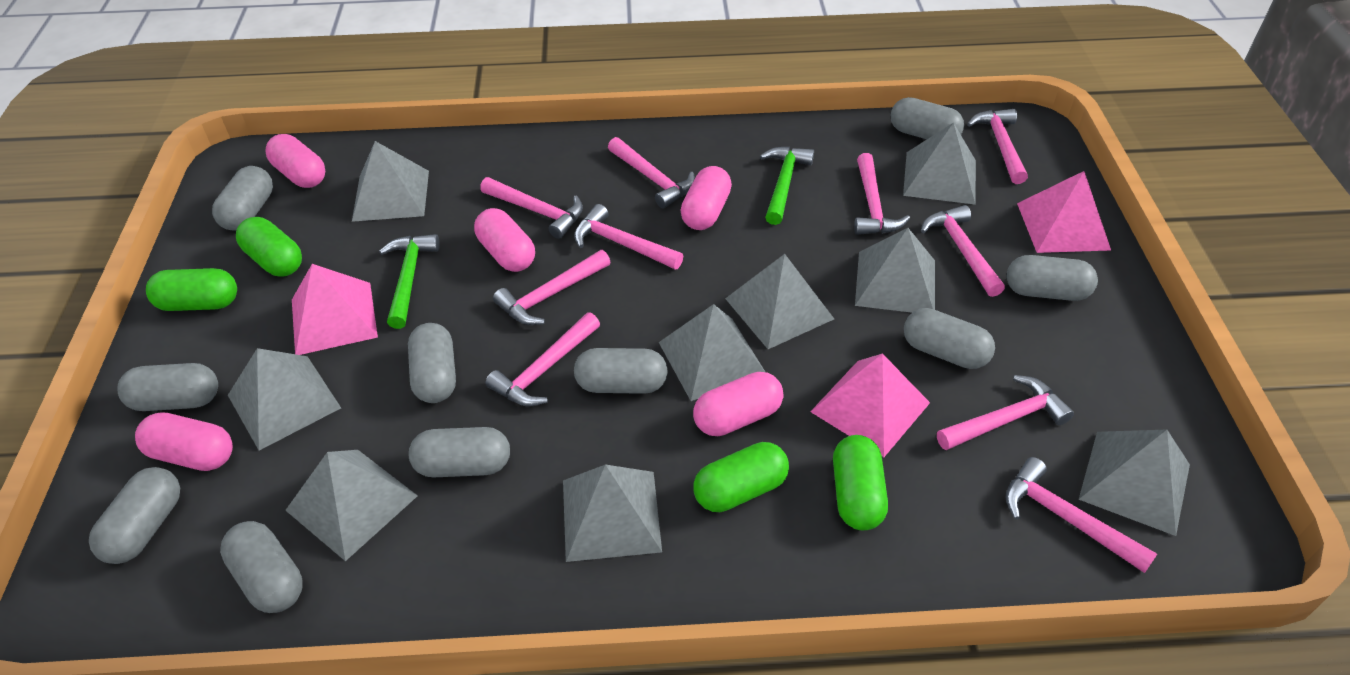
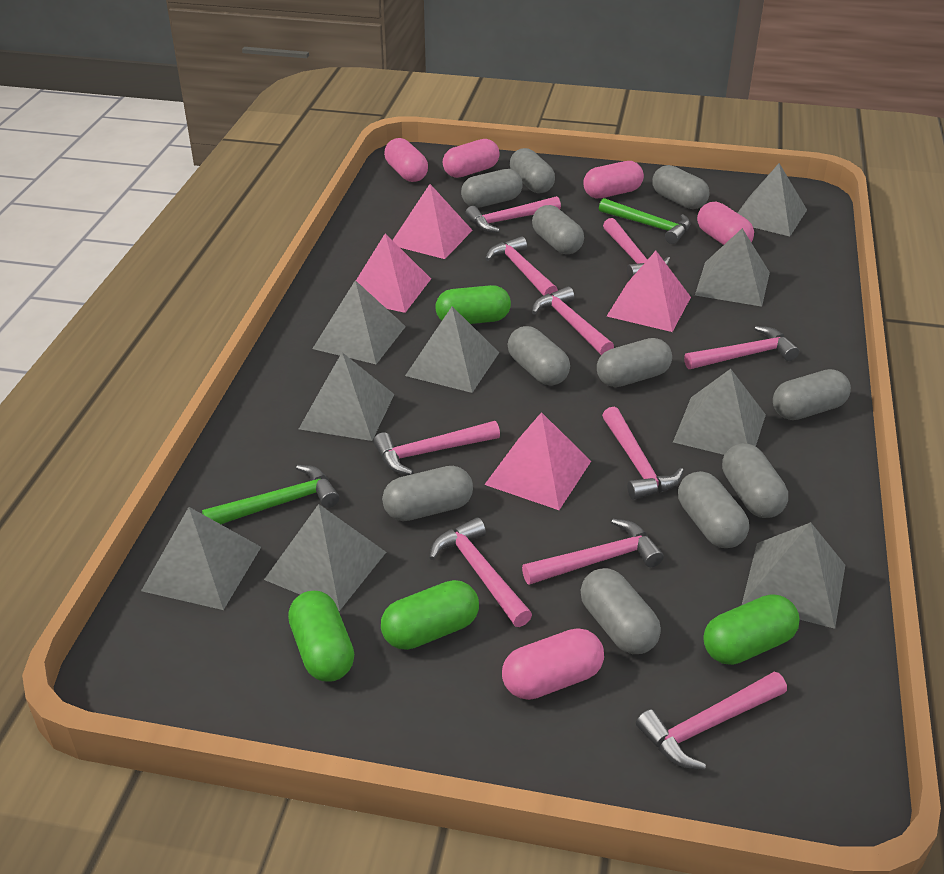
grey capsule: 10 -> 11
pink pyramid: 3 -> 4

